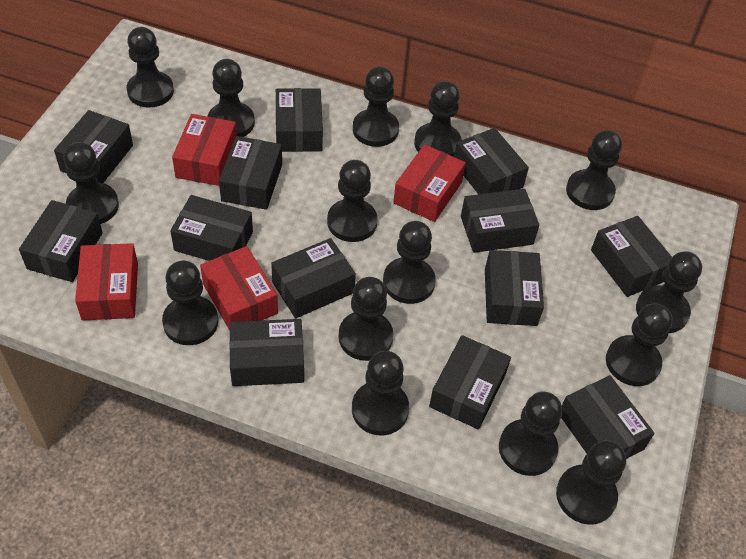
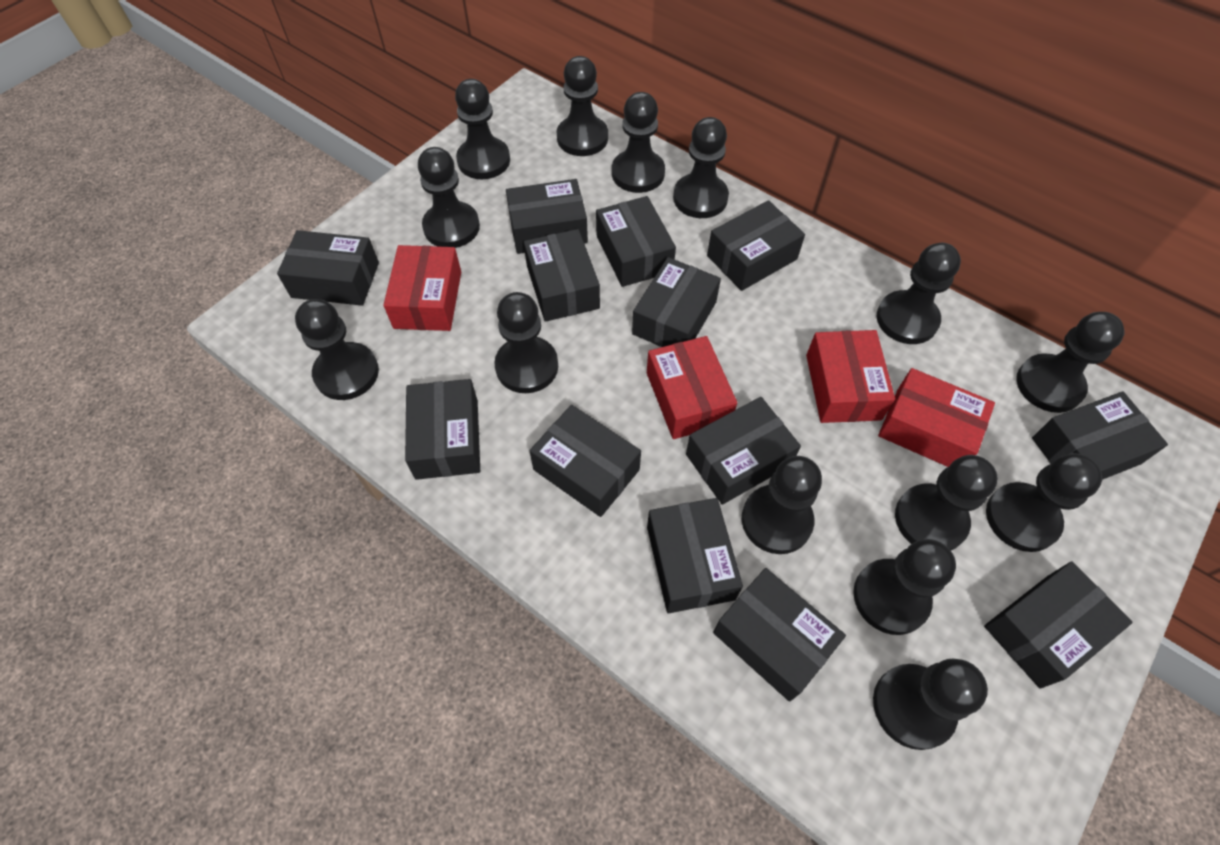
black pawn: 15 -> 14

